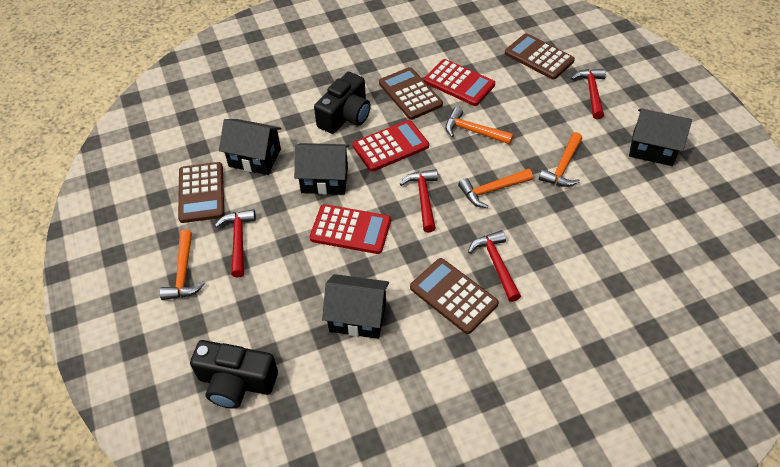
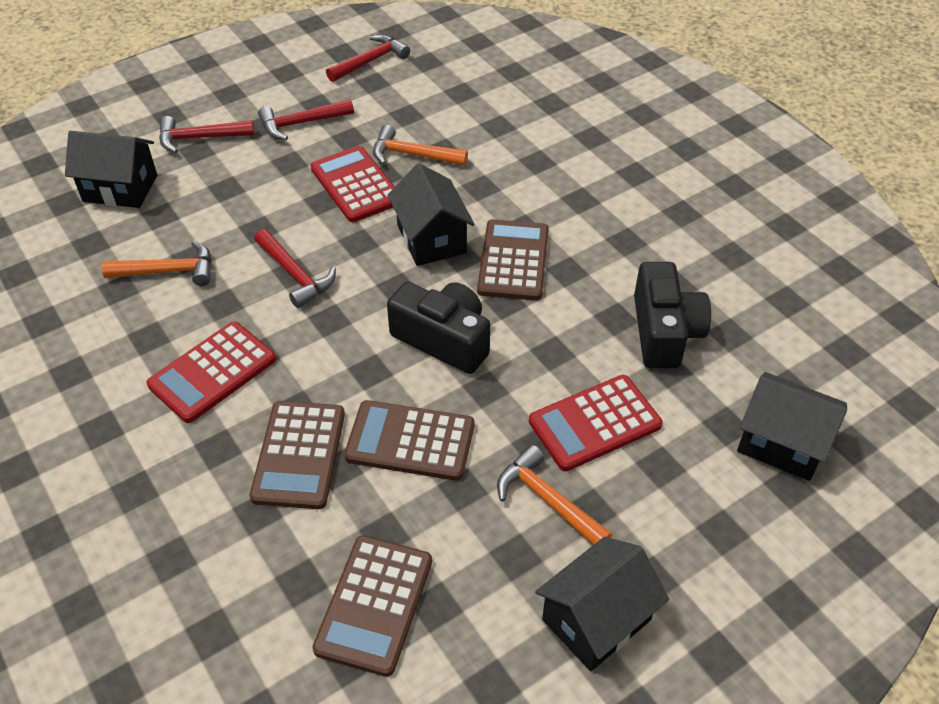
orange hammer: 4 -> 3

